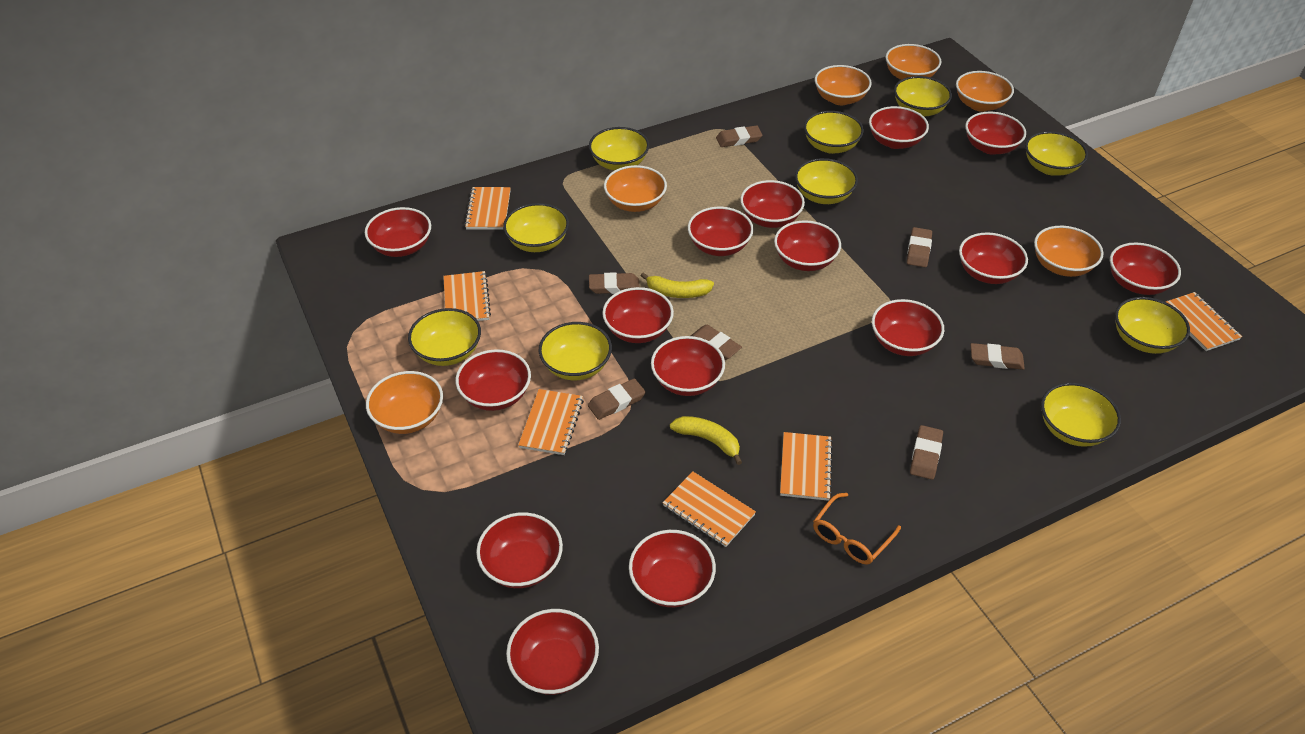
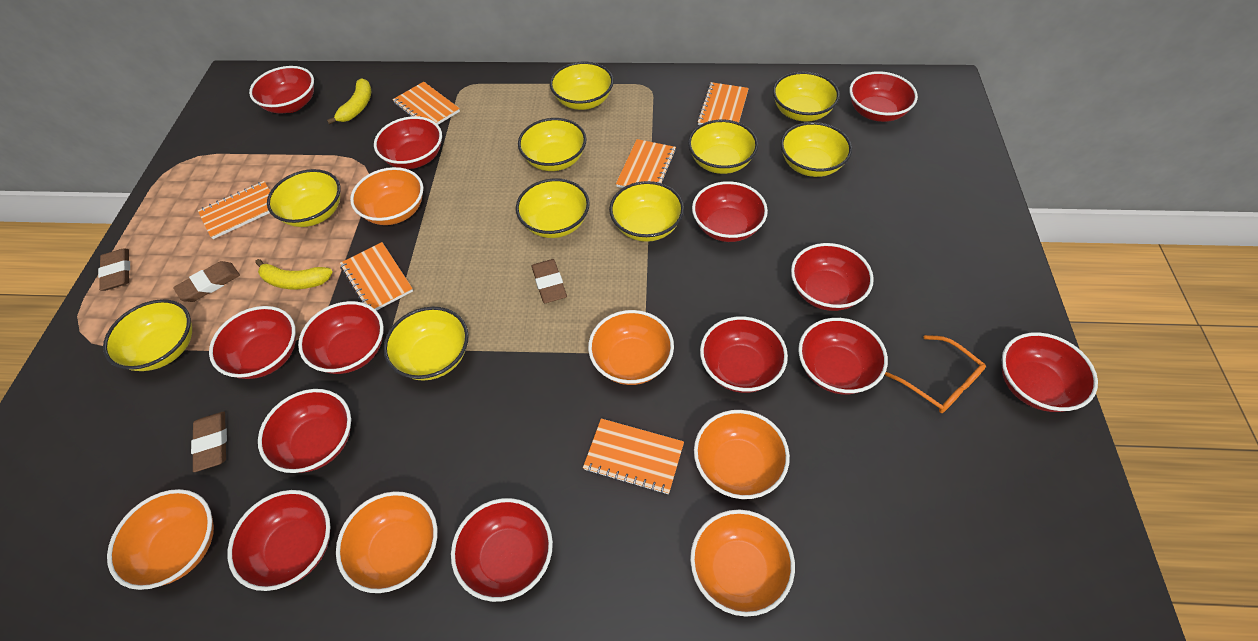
brown eraser: 7 -> 4
red bowl: 15 -> 13

